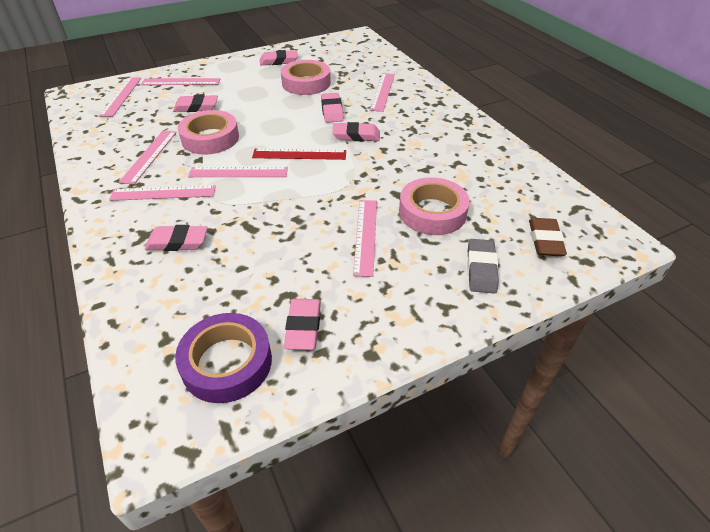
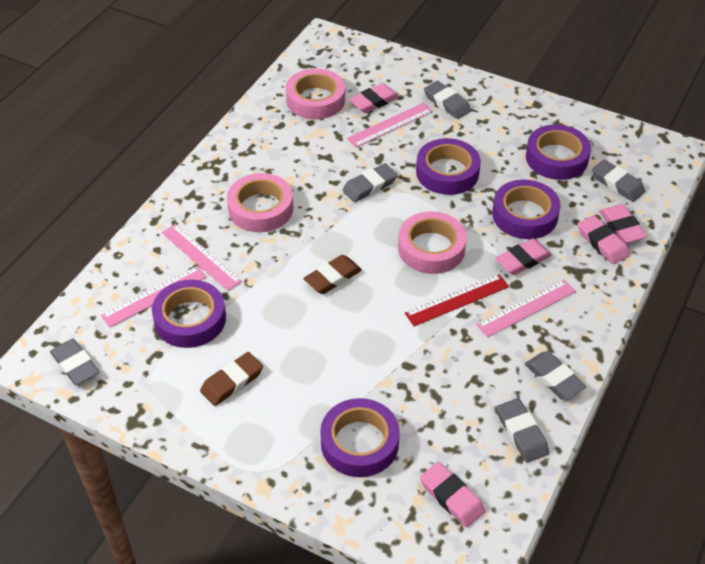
brown eraser: 1 -> 2
grey eraser: 1 -> 6
pink eraser: 6 -> 5
pink ruler: 7 -> 4
purple tape: 1 -> 5

